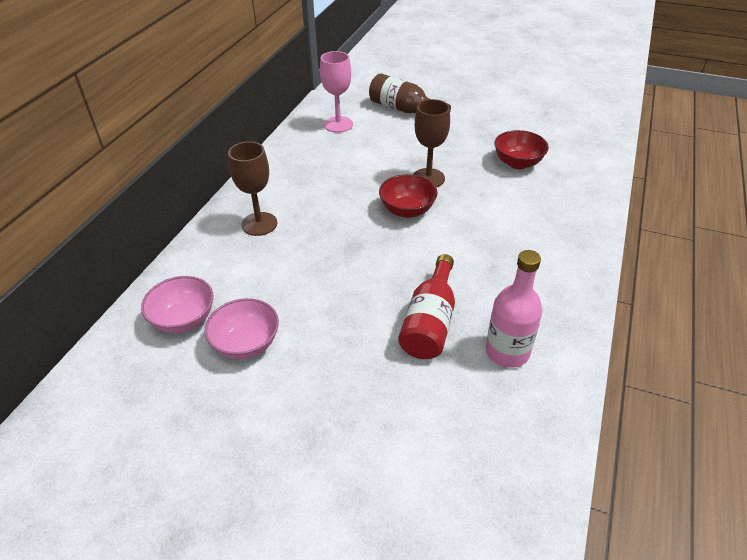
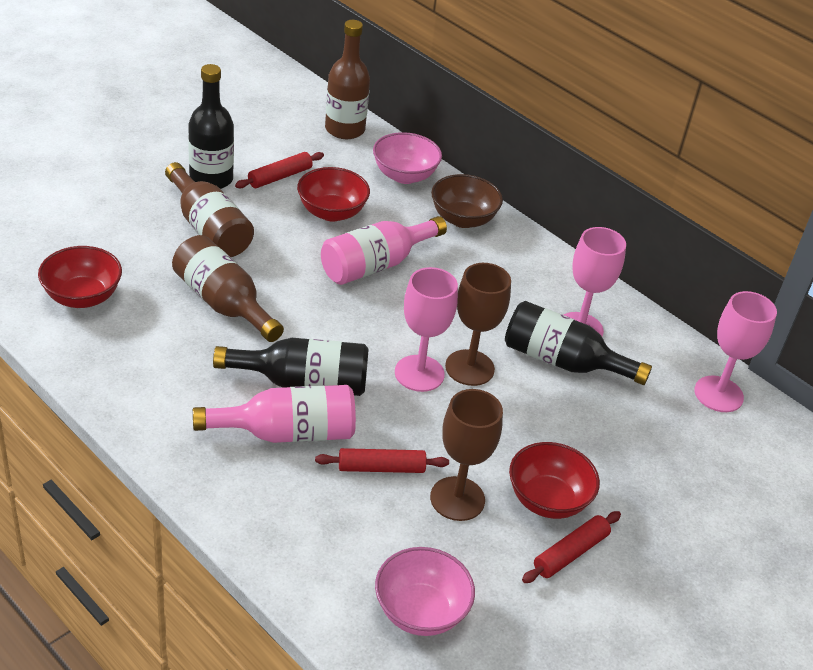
black bottle: 0 -> 3
brown bottle: 1 -> 3
brown bowl: 0 -> 1
pink bottle: 1 -> 2
pink goblet: 1 -> 3
red bottle: 1 -> 0
red bowl: 2 -> 3
red rolling pin: 0 -> 3

